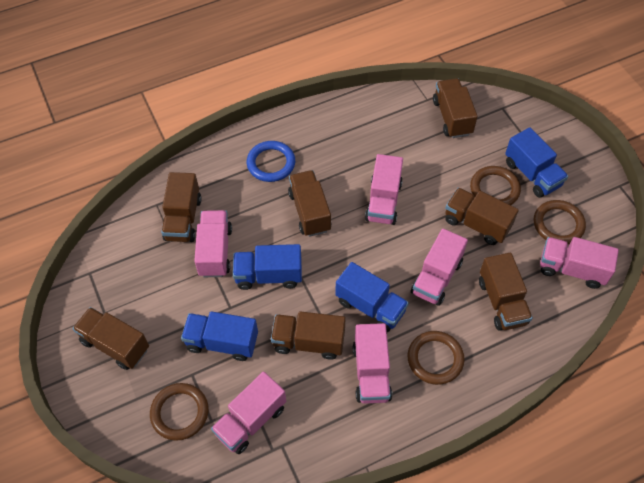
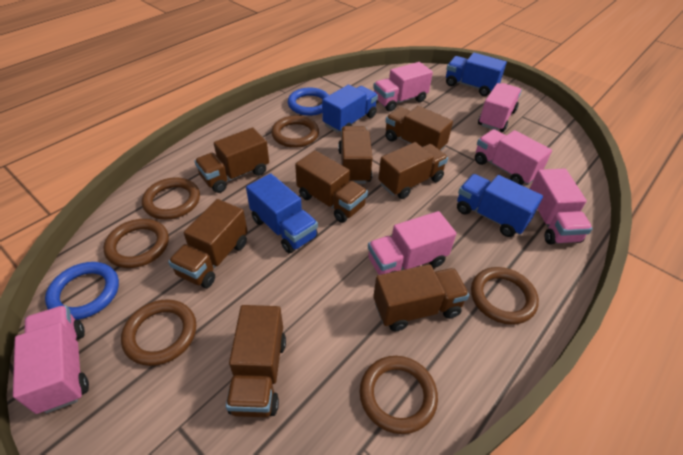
blue ring: 1 -> 2
brown ring: 4 -> 6
brown truck: 7 -> 8

